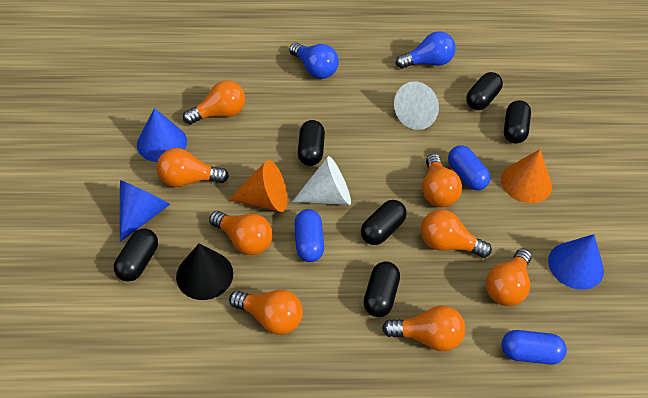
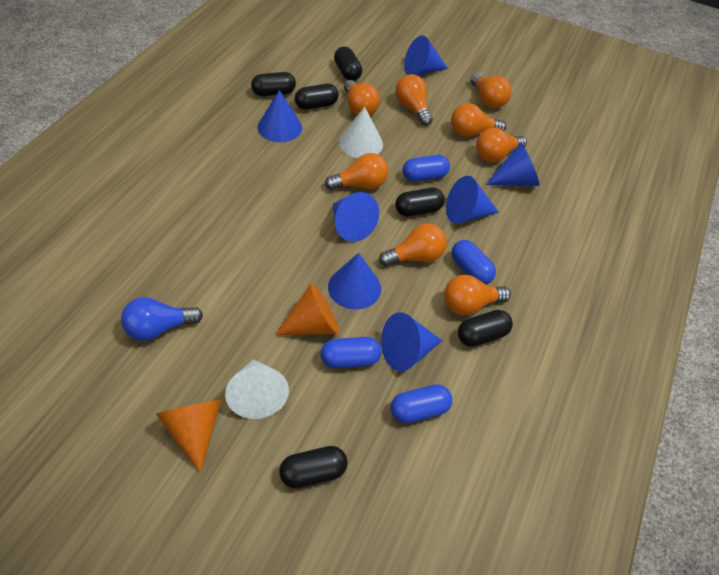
black cone: 1 -> 0
blue capsule: 3 -> 4
blue cone: 3 -> 7
blue light bulb: 2 -> 1

